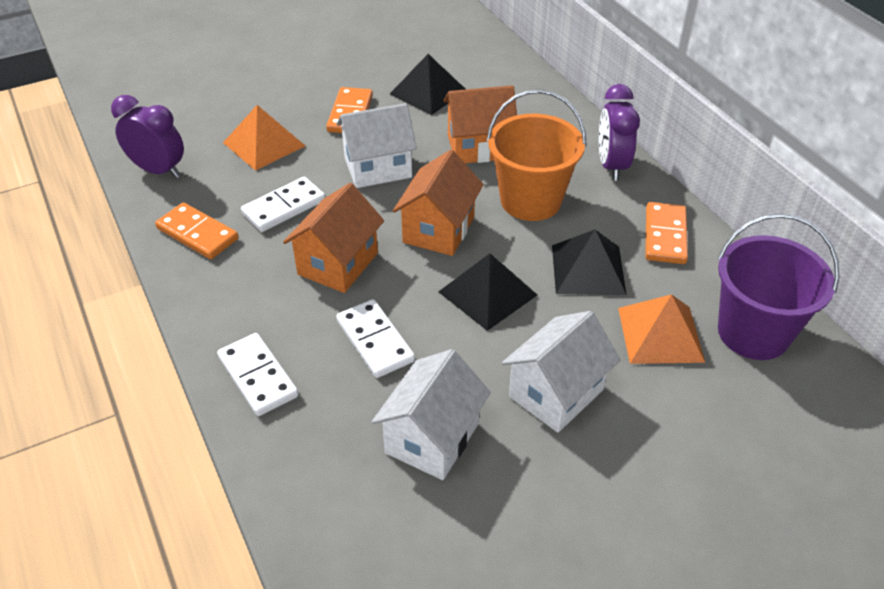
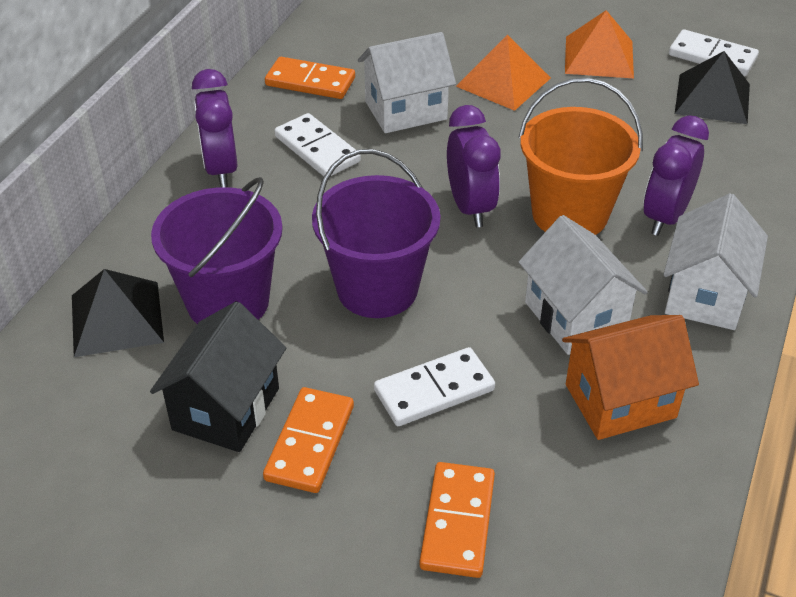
black house: 0 -> 1
black pyramid: 3 -> 2
orange house: 3 -> 1
purple bucket: 1 -> 2
purple clock: 2 -> 3

